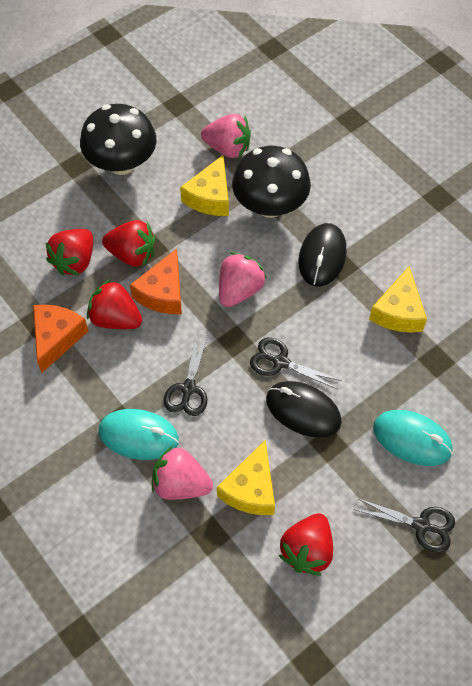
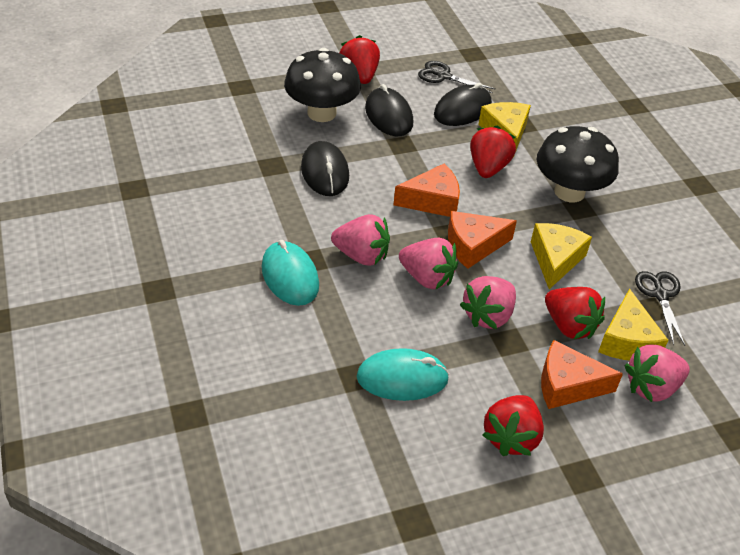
black mouse: 2 -> 3
black scissors: 3 -> 2
orange cheese: 2 -> 3
pink strawberry: 3 -> 4

